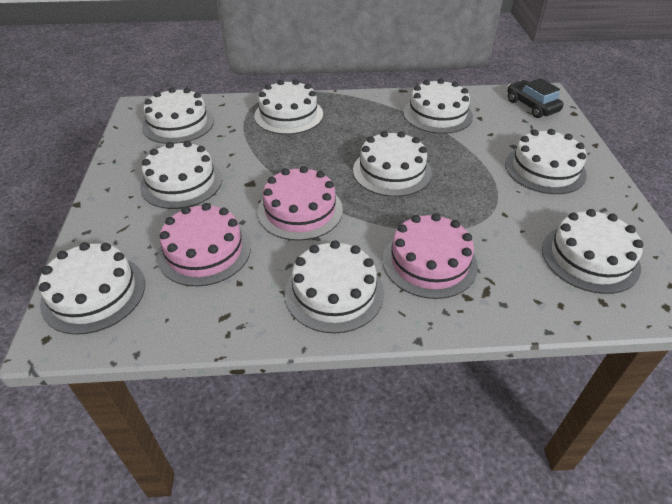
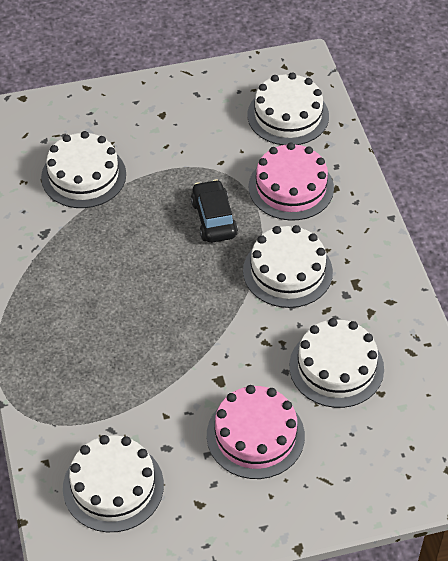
pink cake: 3 -> 2
white cake: 9 -> 5

